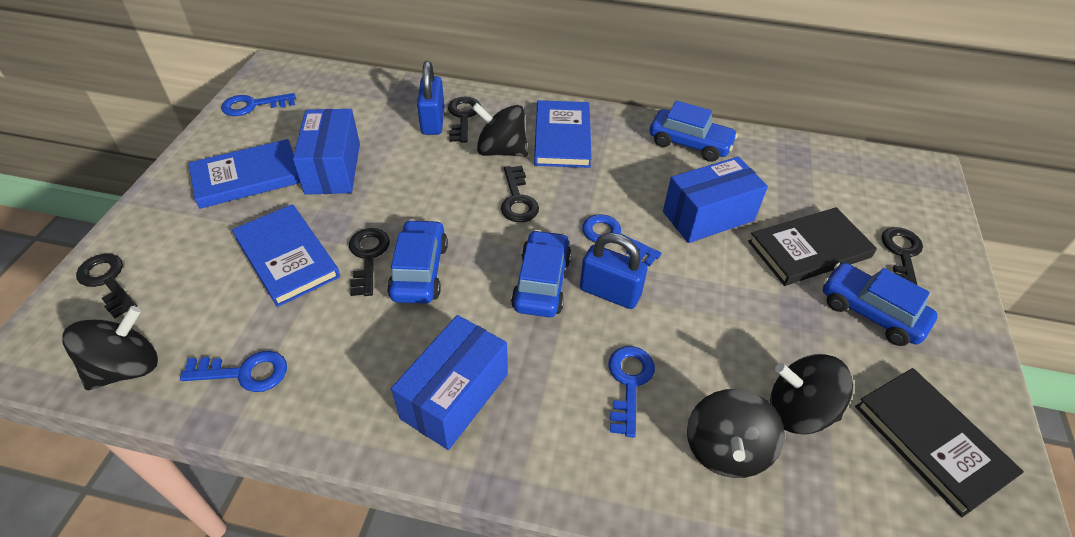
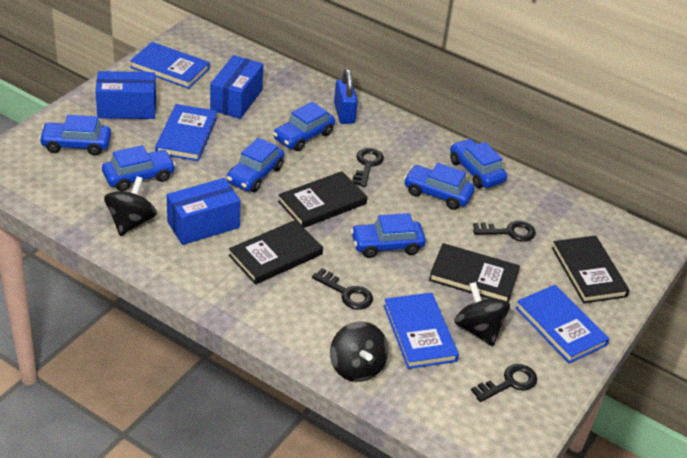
black book: 2 -> 4
black key: 5 -> 4
black spinning top: 4 -> 3
blue book: 3 -> 4
blue car: 4 -> 7
blue key: 4 -> 0
blue padlock: 2 -> 1

